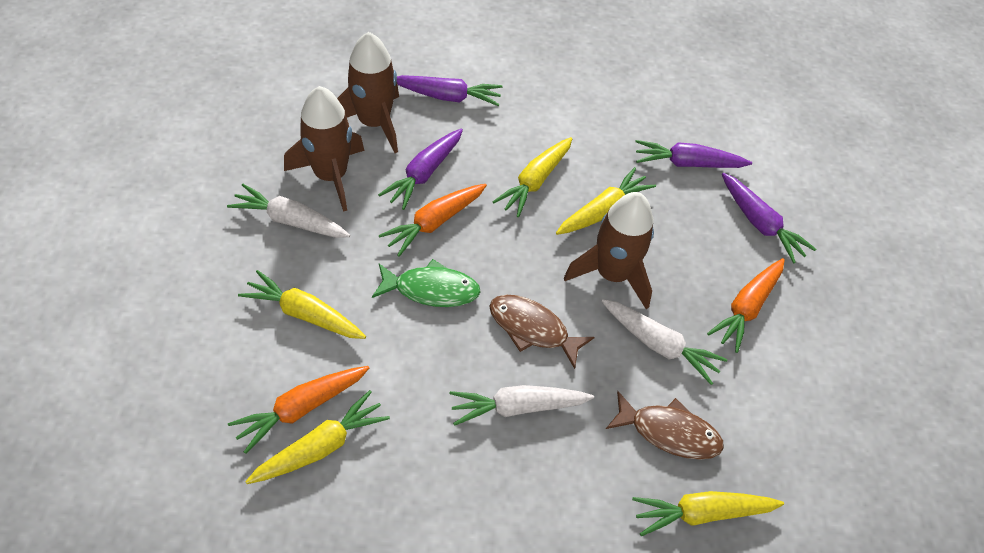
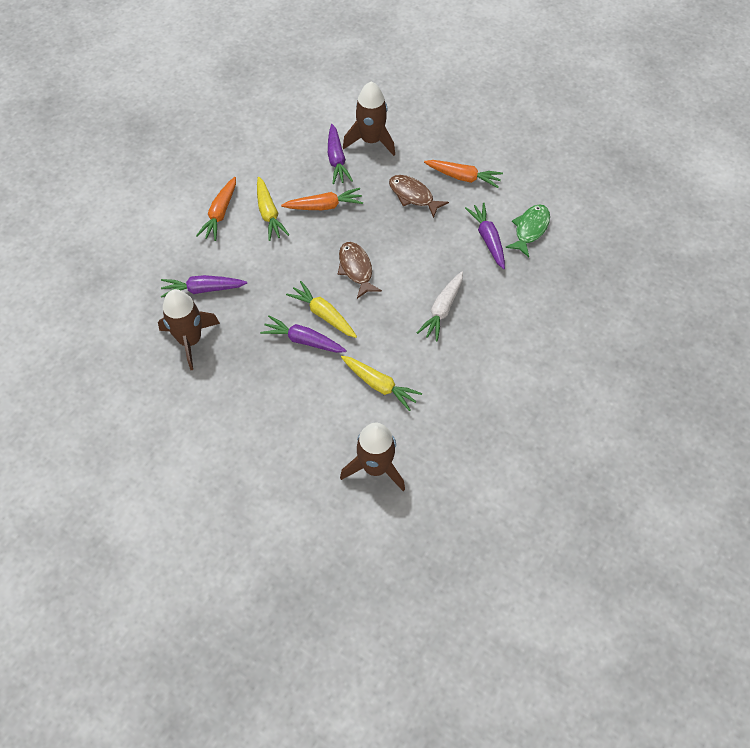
white carrot: 3 -> 1
yellow carrot: 5 -> 3

